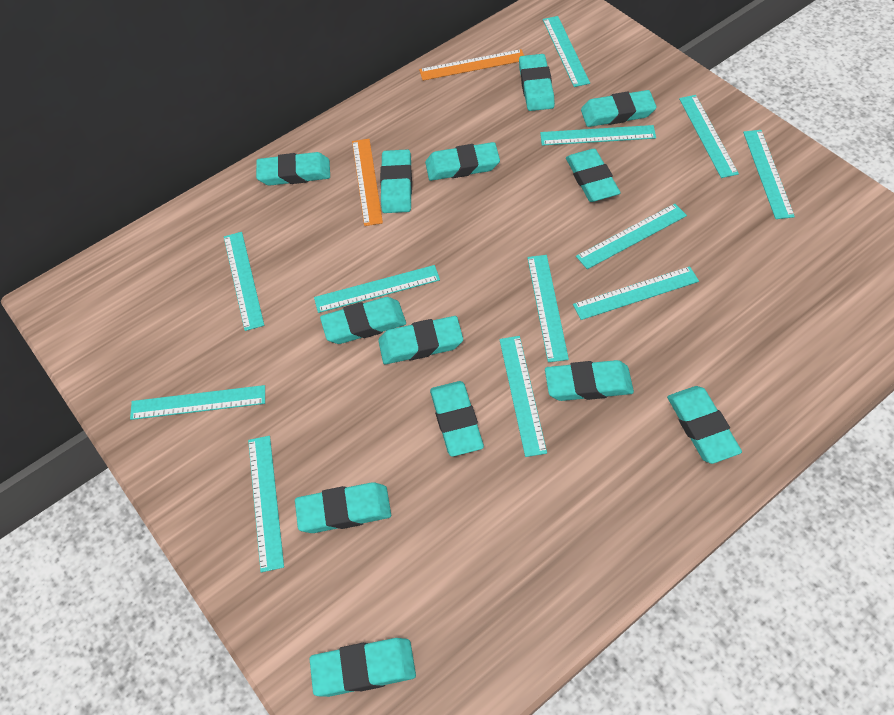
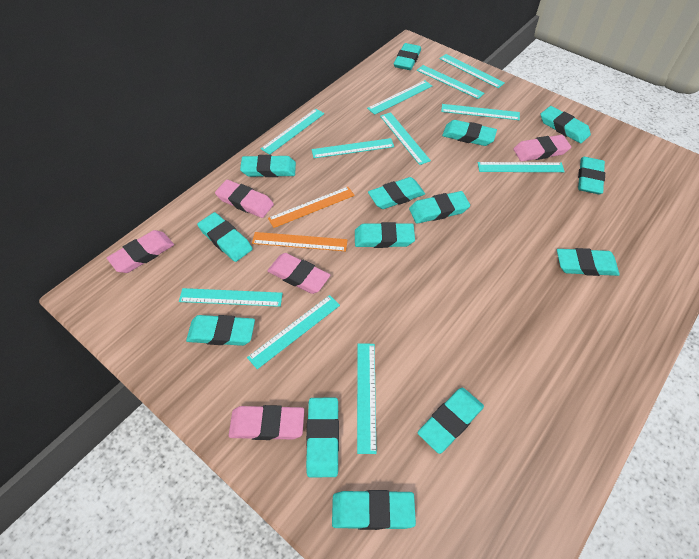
pink eraser: 0 -> 5
turquoise eraser: 13 -> 14
turquoise ruler: 12 -> 11

